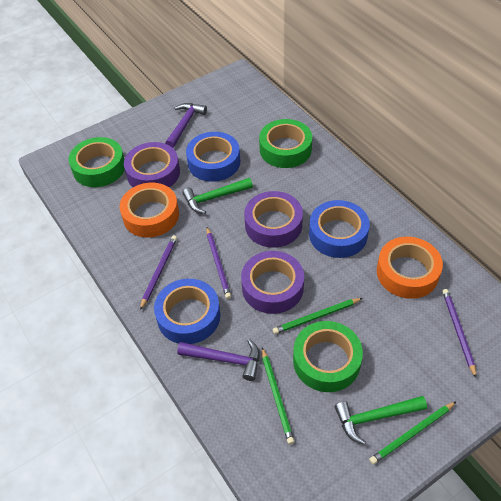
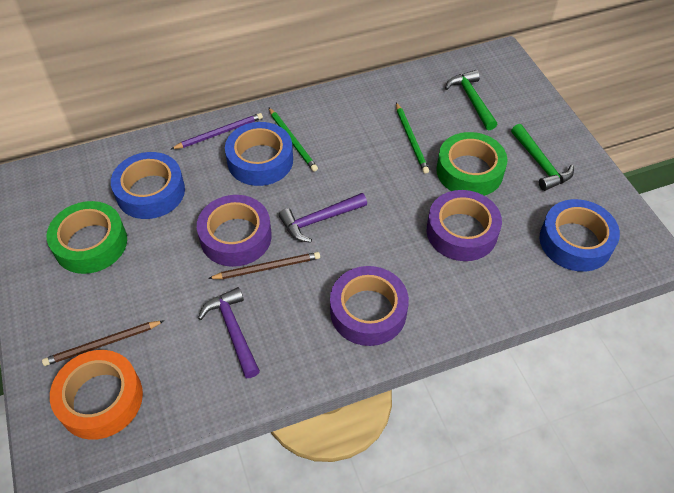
brown pencil: 0 -> 2
green pencil: 3 -> 2
green tape: 3 -> 2
orange tape: 2 -> 1
purple pencil: 3 -> 1

